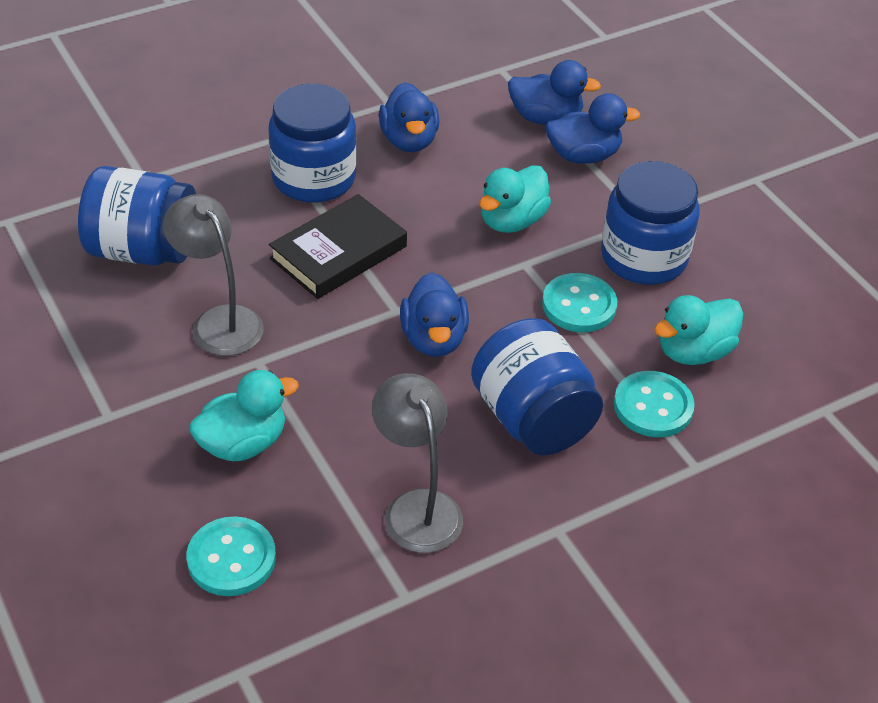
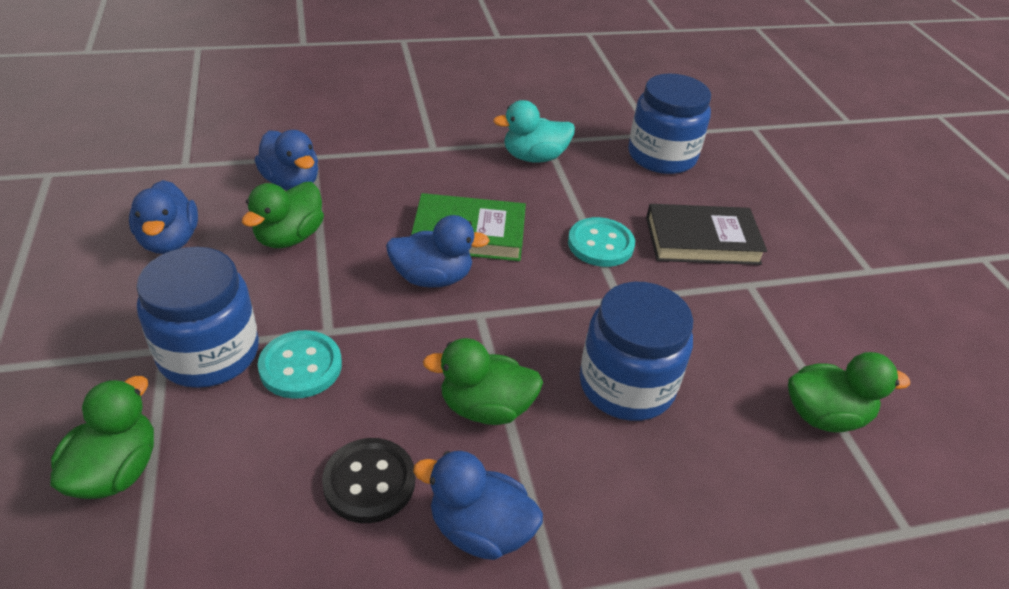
black button: 0 -> 1
blue jar: 4 -> 3
green book: 0 -> 1
green duck: 0 -> 4
grey lamp: 2 -> 0
turquoise button: 3 -> 2
turquoise duck: 3 -> 1

